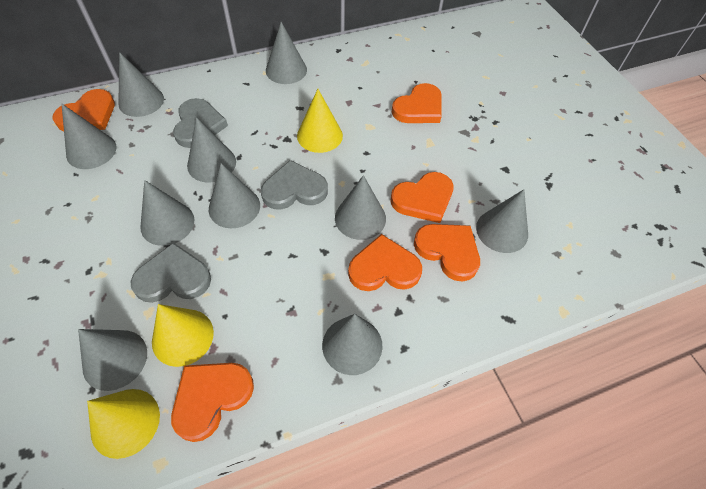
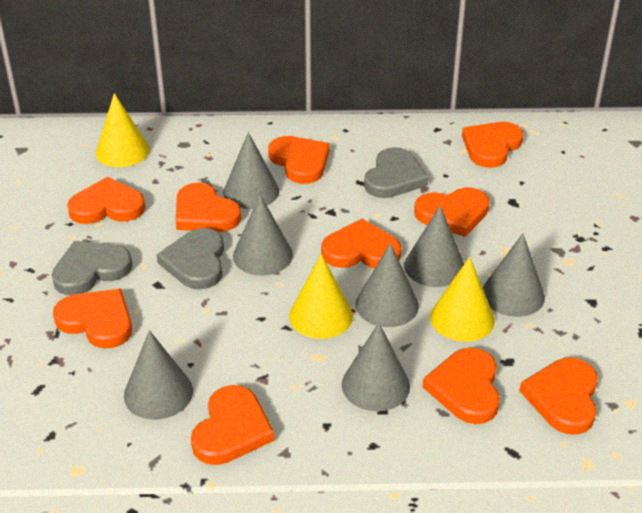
grey cone: 10 -> 7
orange heart: 6 -> 10

